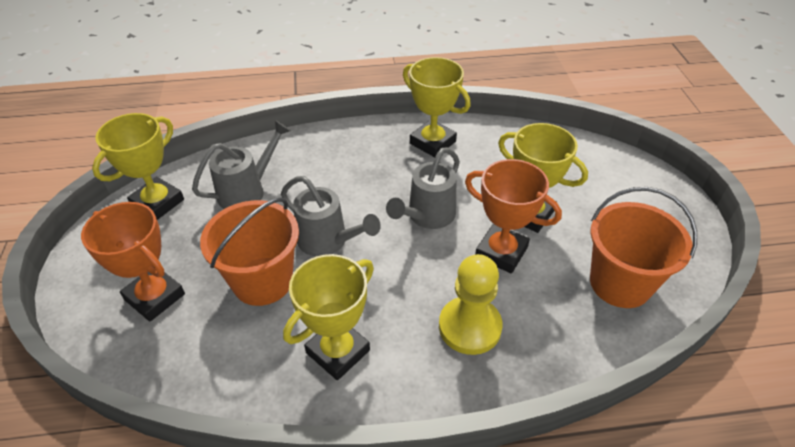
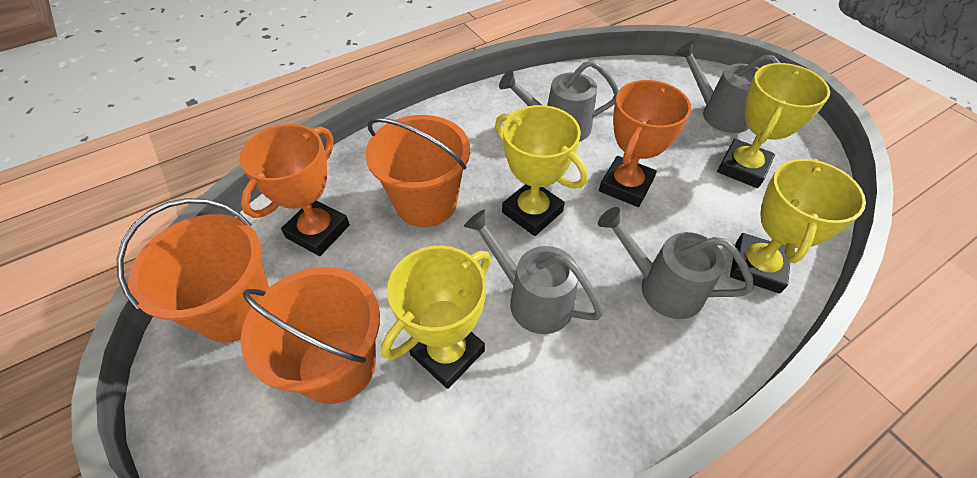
grey watering can: 3 -> 4
orange bucket: 2 -> 3
yellow pawn: 1 -> 0

